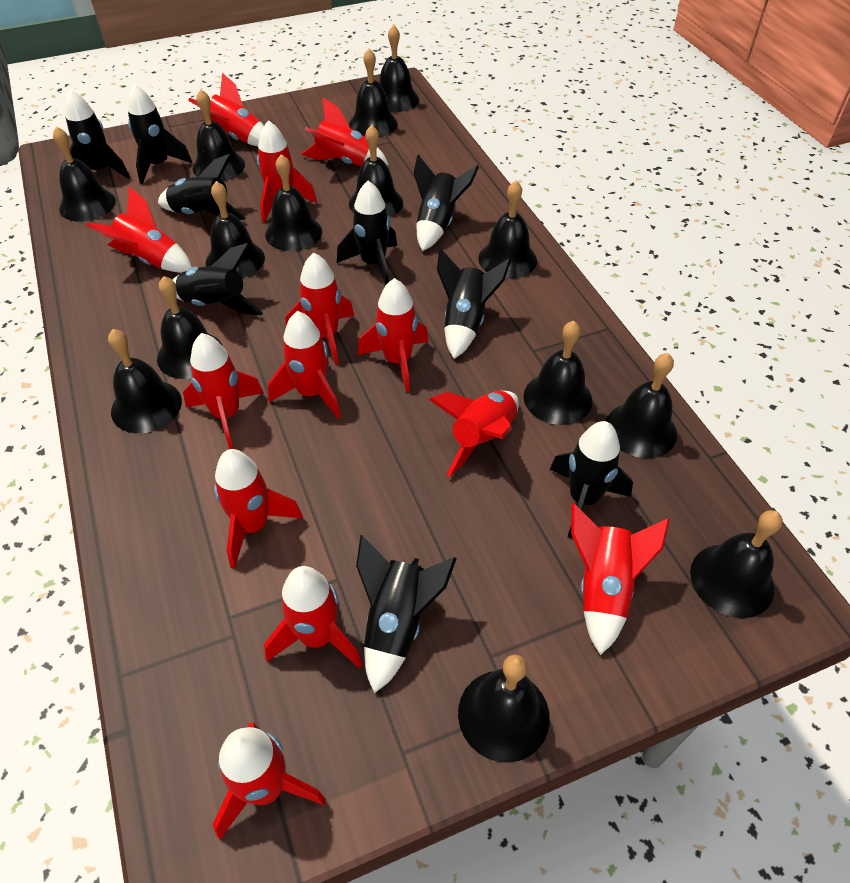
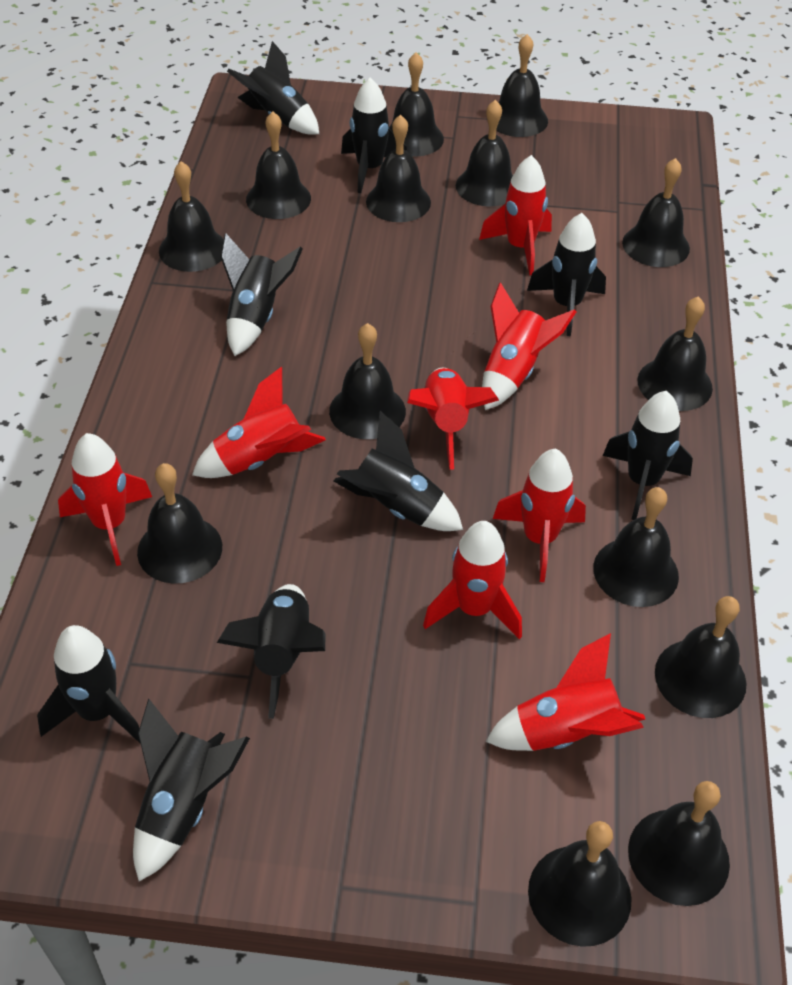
red rocket: 13 -> 8

